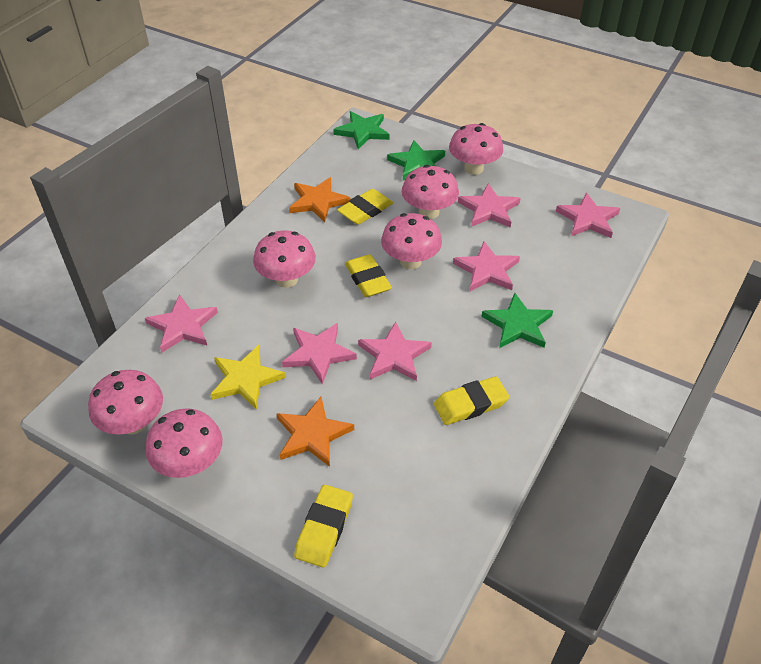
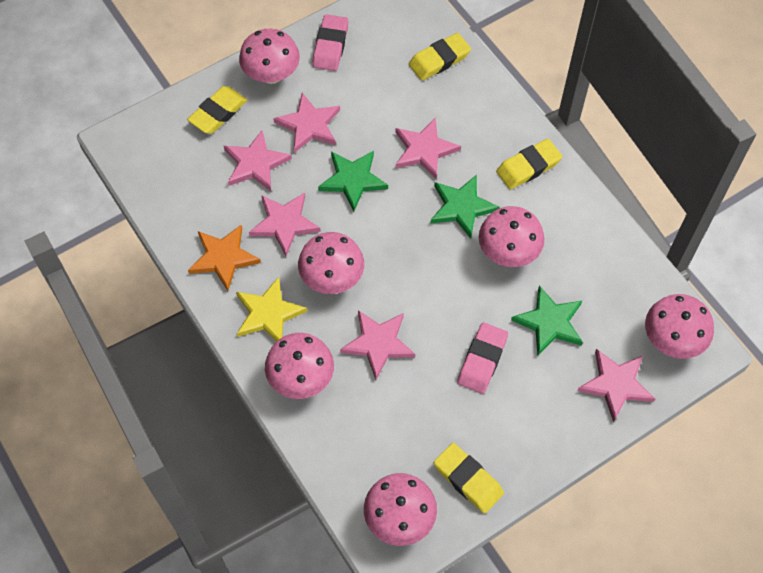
orange star: 2 -> 1
pink eraser: 0 -> 2

